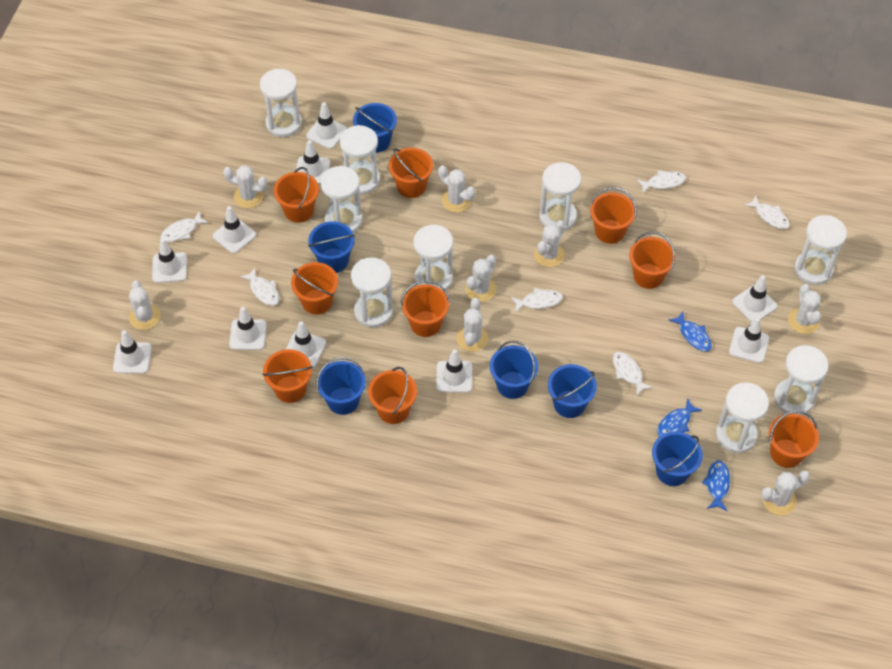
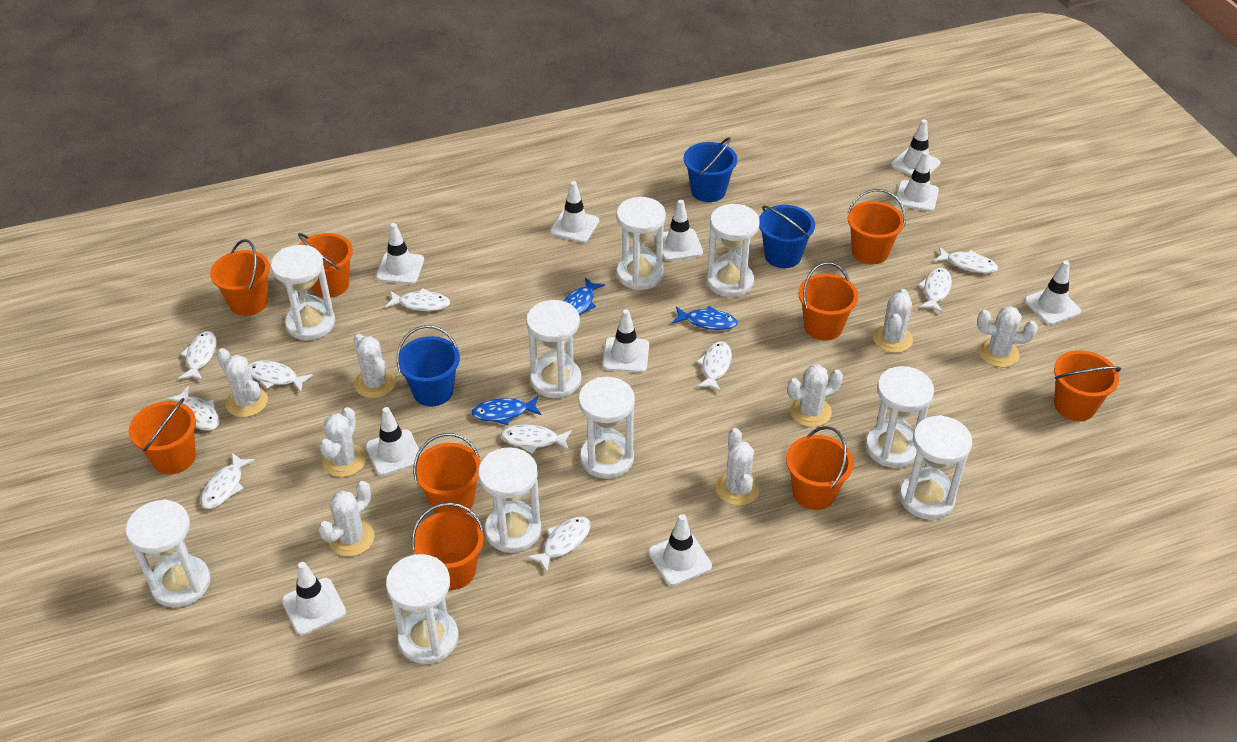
blue bucket: 6 -> 3
white fish: 6 -> 10
white hourglass: 9 -> 10

